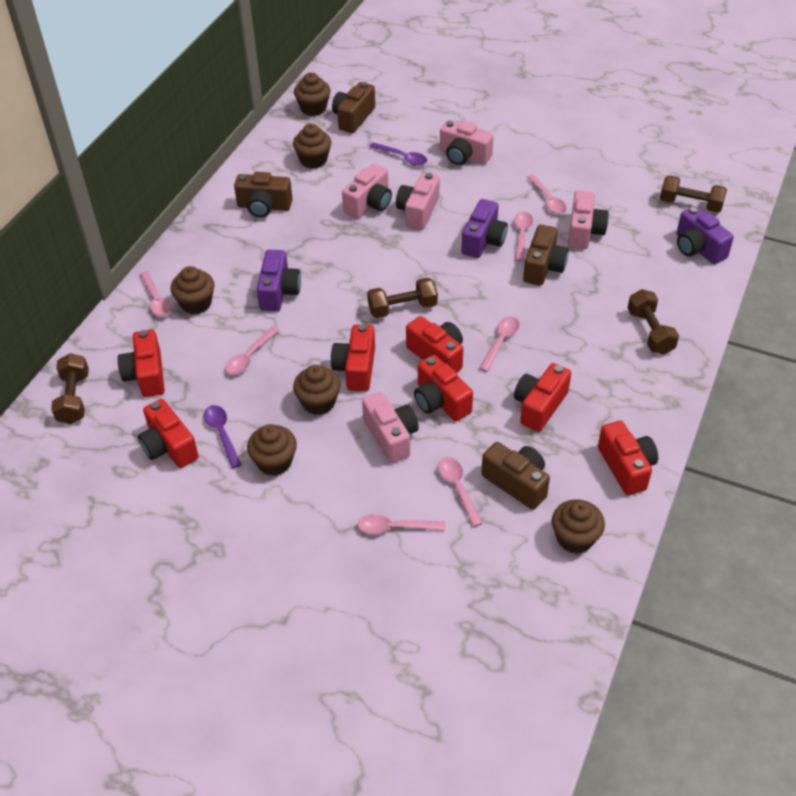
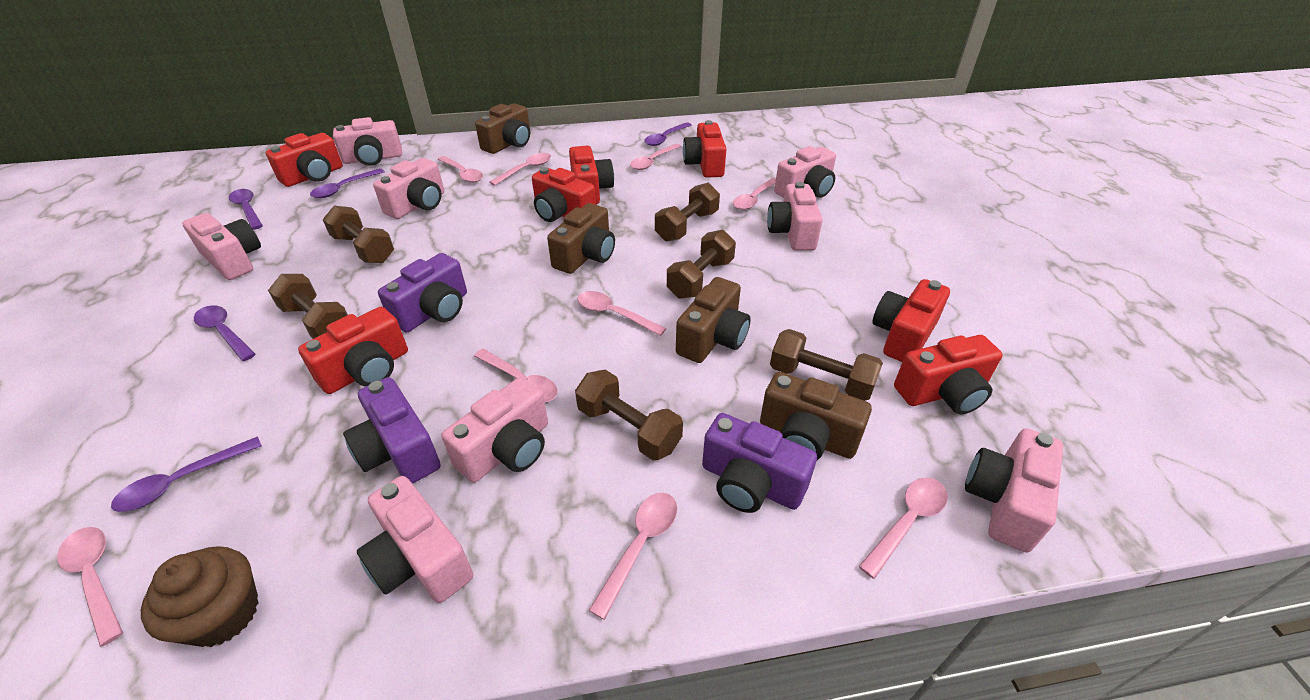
brown cupcake: 6 -> 1
brown dumbbell: 4 -> 6
pink camera: 5 -> 8
pink spoon: 7 -> 9
purple spoon: 2 -> 5

